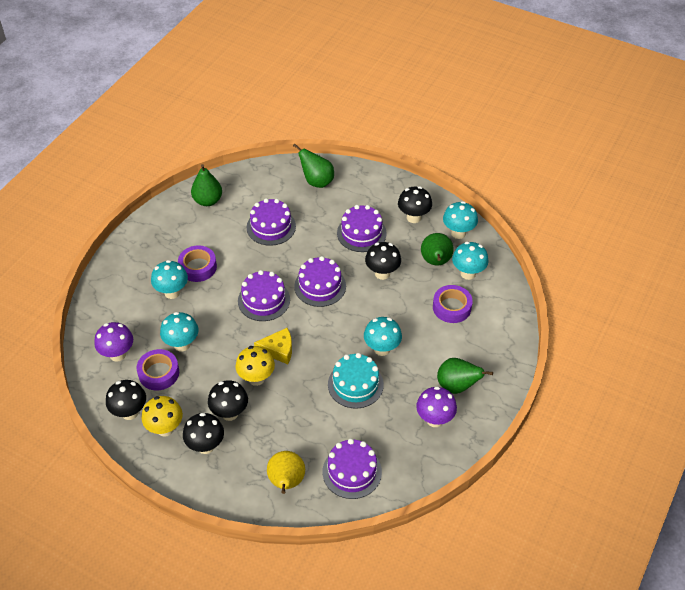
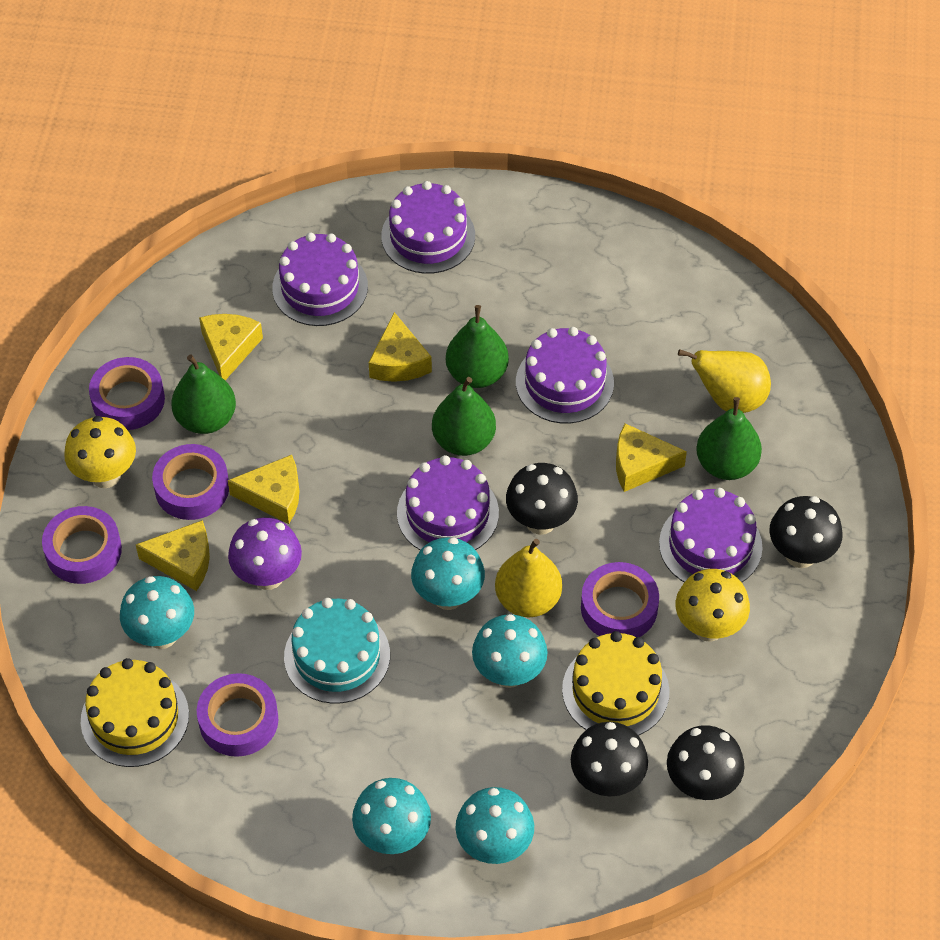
black mushroom: 5 -> 4
purple mushroom: 2 -> 1
purple tape: 3 -> 5
yellow cake: 0 -> 2
yellow cheese: 1 -> 5
yellow pear: 1 -> 2

